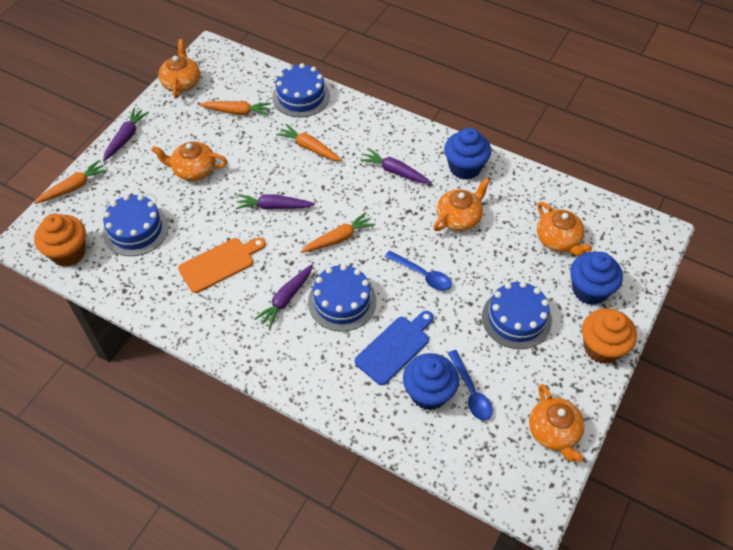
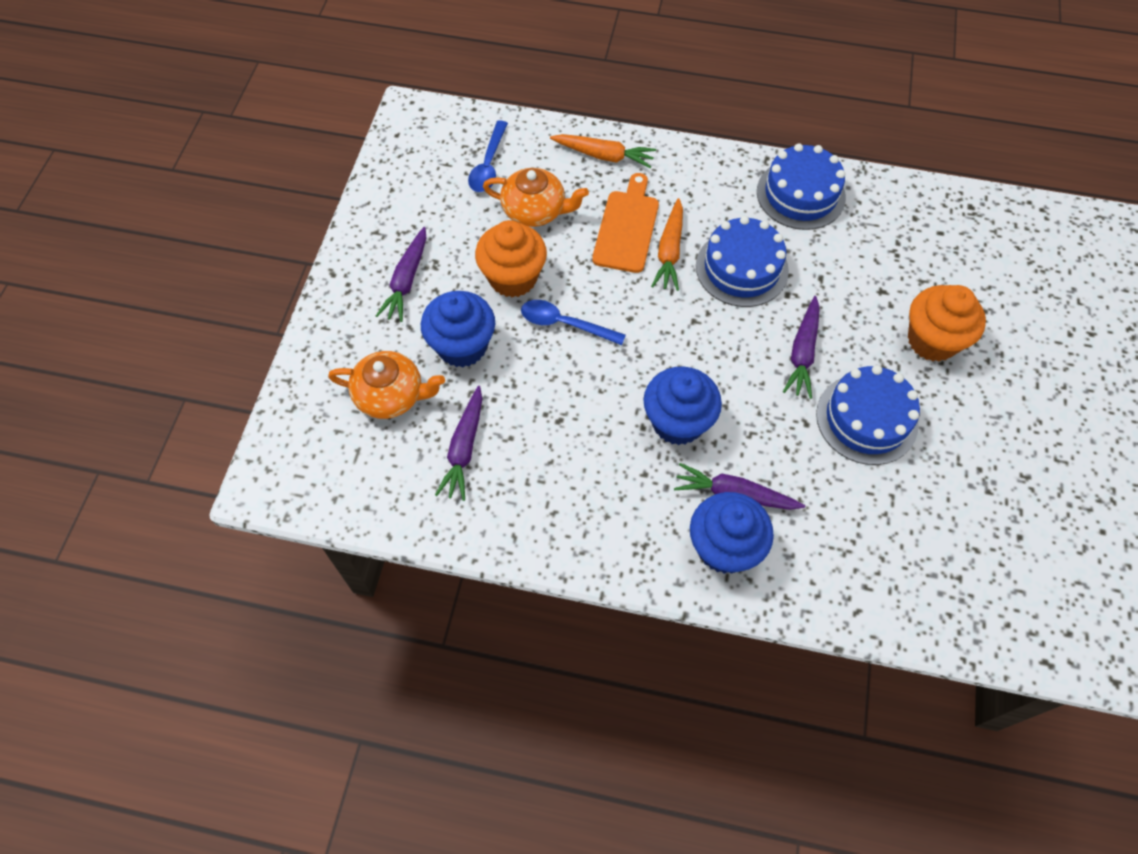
blue cake: 4 -> 3
blue cutting board: 1 -> 0
orange carrot: 4 -> 2
orange teapot: 5 -> 2

